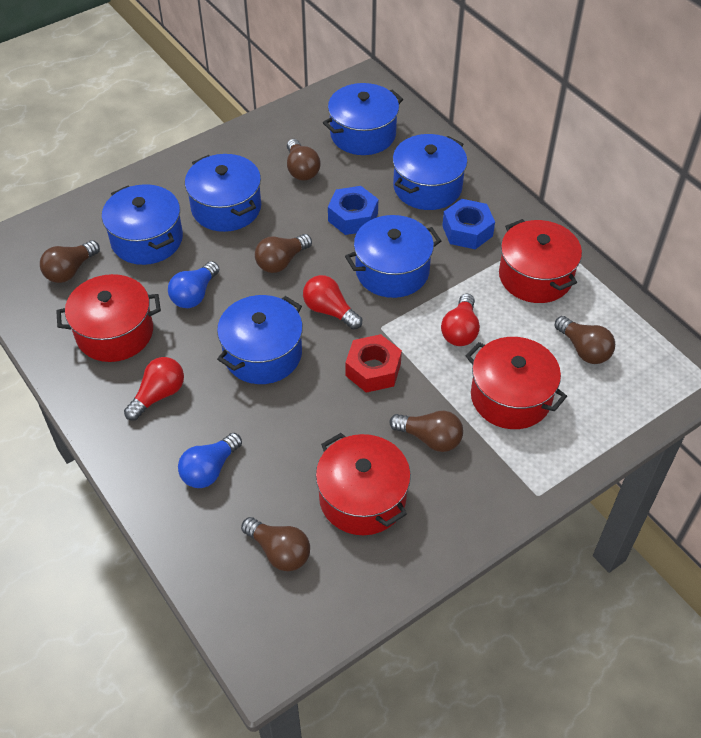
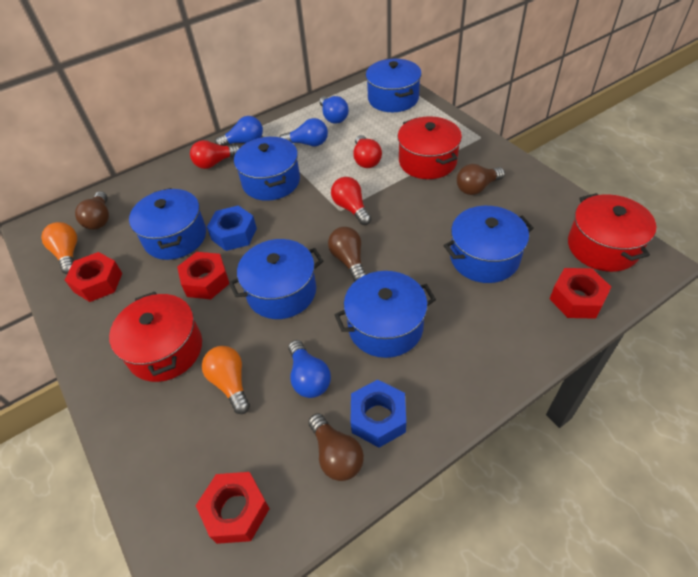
blue light bulb: 2 -> 4
brown light bulb: 6 -> 4
orange light bulb: 0 -> 2
red nut: 1 -> 4
red pot: 4 -> 3

